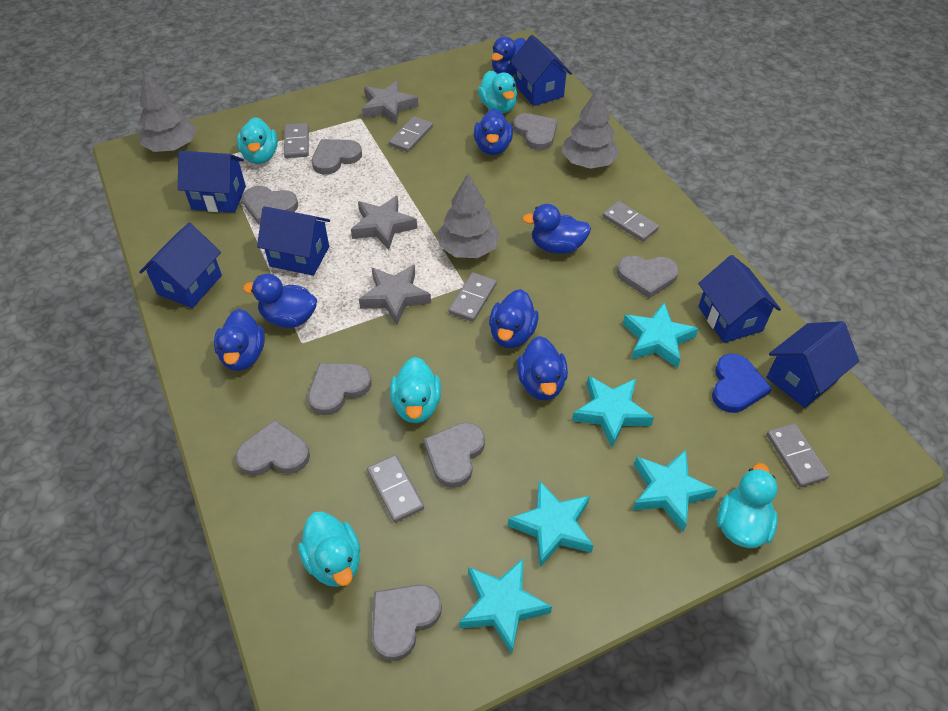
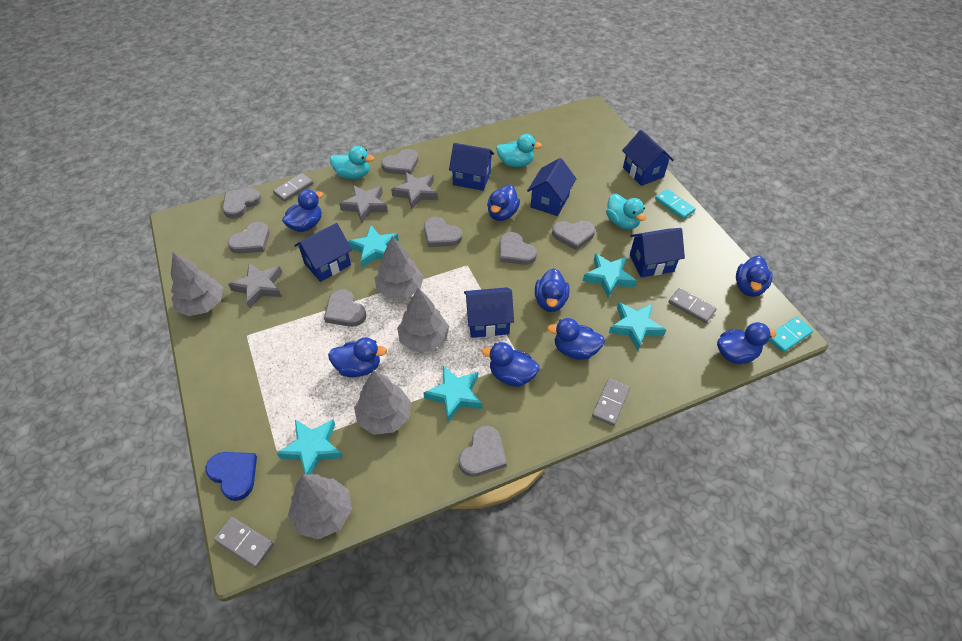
blue duck: 7 -> 8
grey domino: 6 -> 4
grey tree: 3 -> 5
turquoise domino: 0 -> 2
turquoise duck: 5 -> 3

